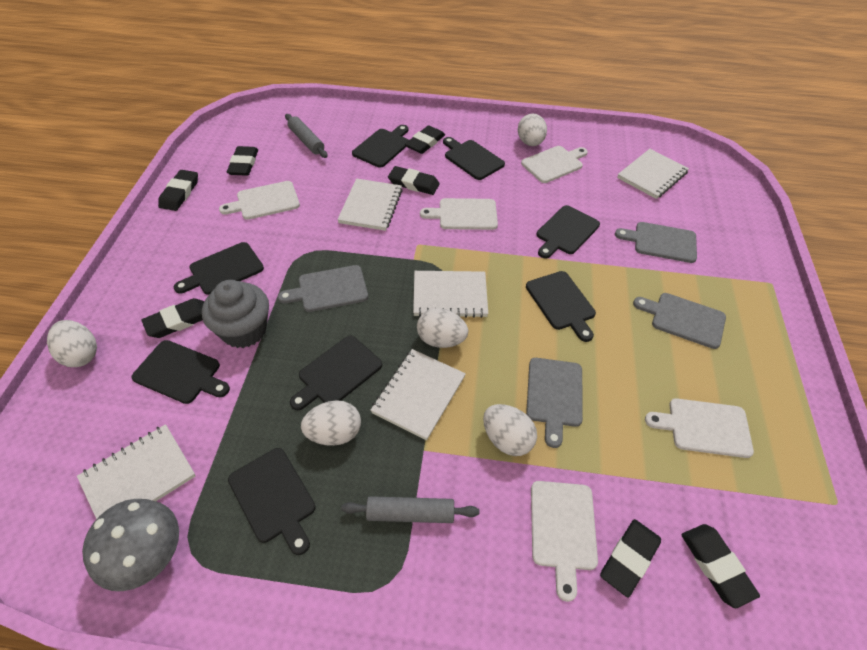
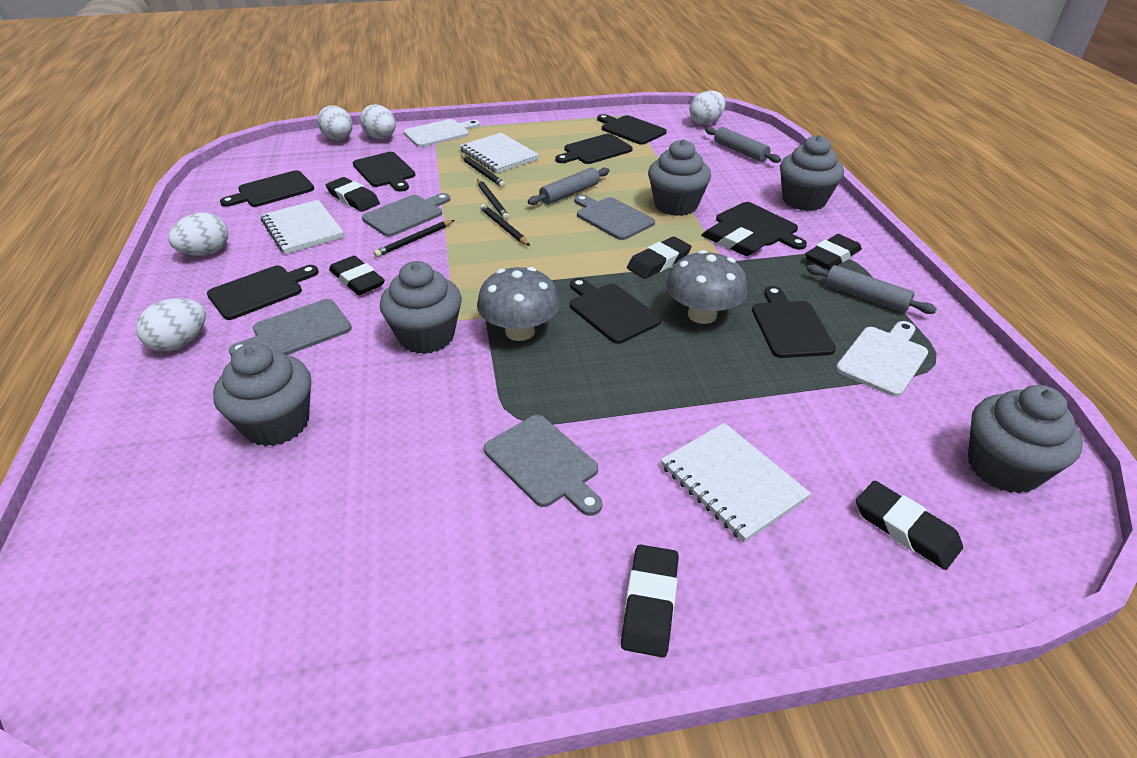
black pencil: 0 -> 4
grey cupcake: 1 -> 5
grey mushroom: 1 -> 2
grey rolling pin: 2 -> 3
white cutting board: 5 -> 2
white notebook: 5 -> 3

